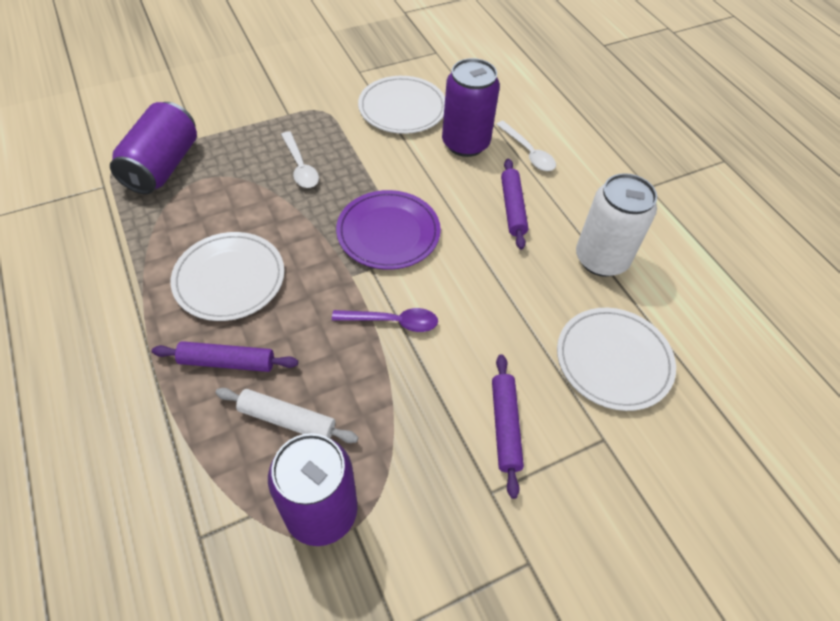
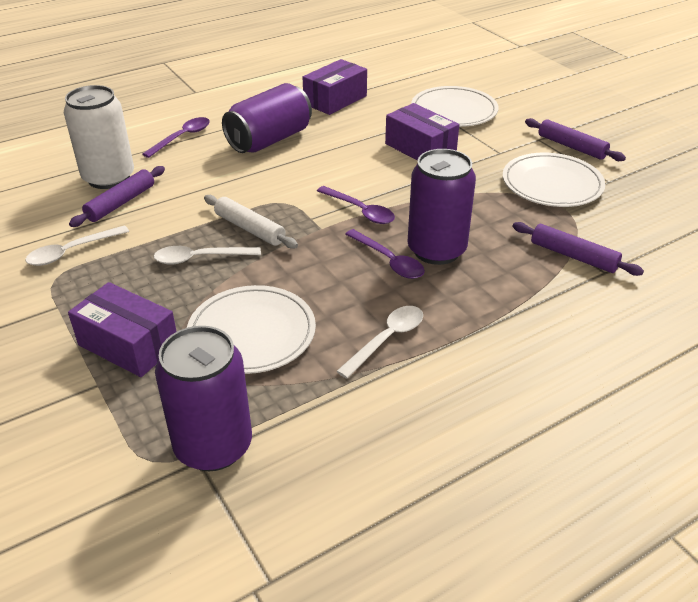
purple box: 0 -> 3
purple plate: 1 -> 0
purple spoon: 1 -> 3
white spoon: 2 -> 3

